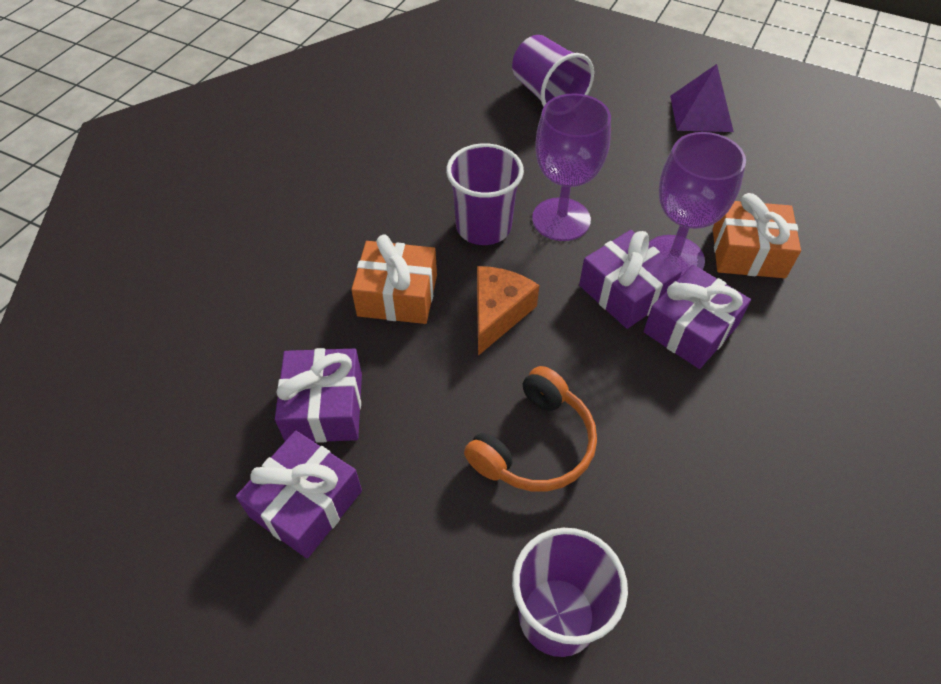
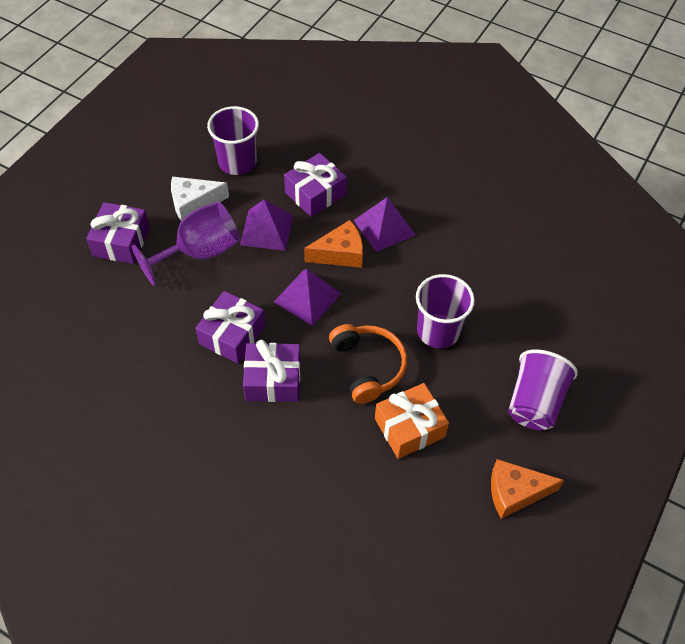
orange cheese: 1 -> 2
orange gift: 2 -> 1
purple goblet: 2 -> 1
purple pyramid: 1 -> 3
white cheese: 0 -> 1

